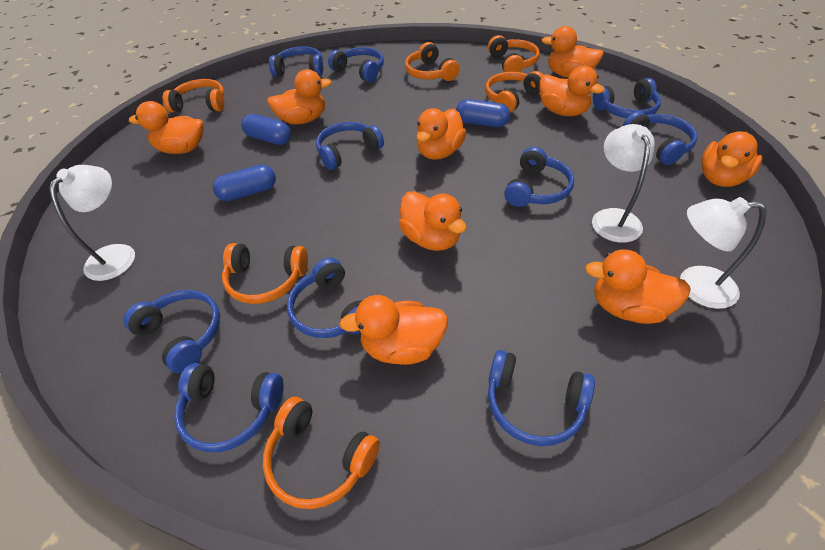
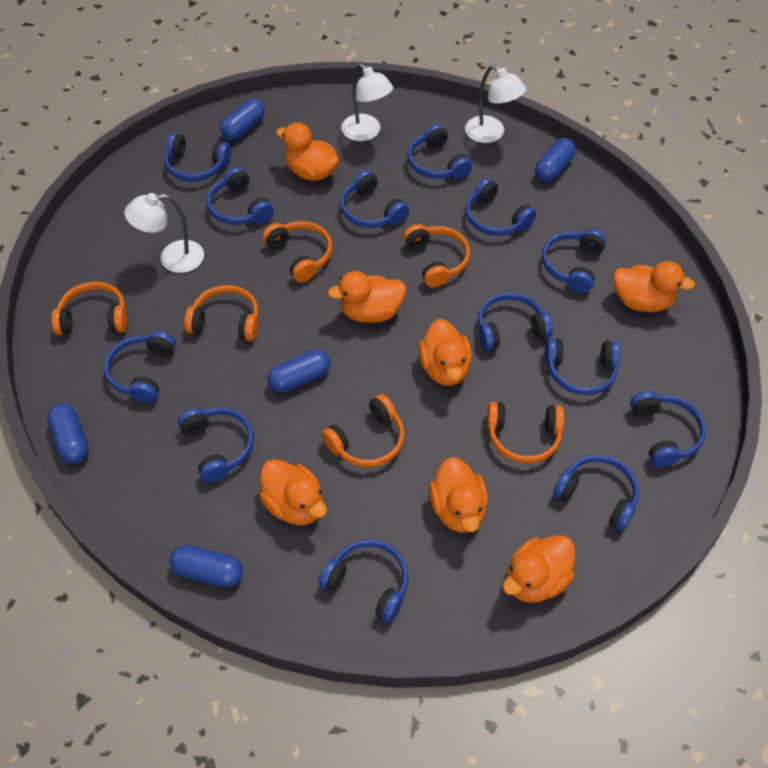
blue capsule: 3 -> 5
blue headphones: 10 -> 13
orange duck: 9 -> 7

